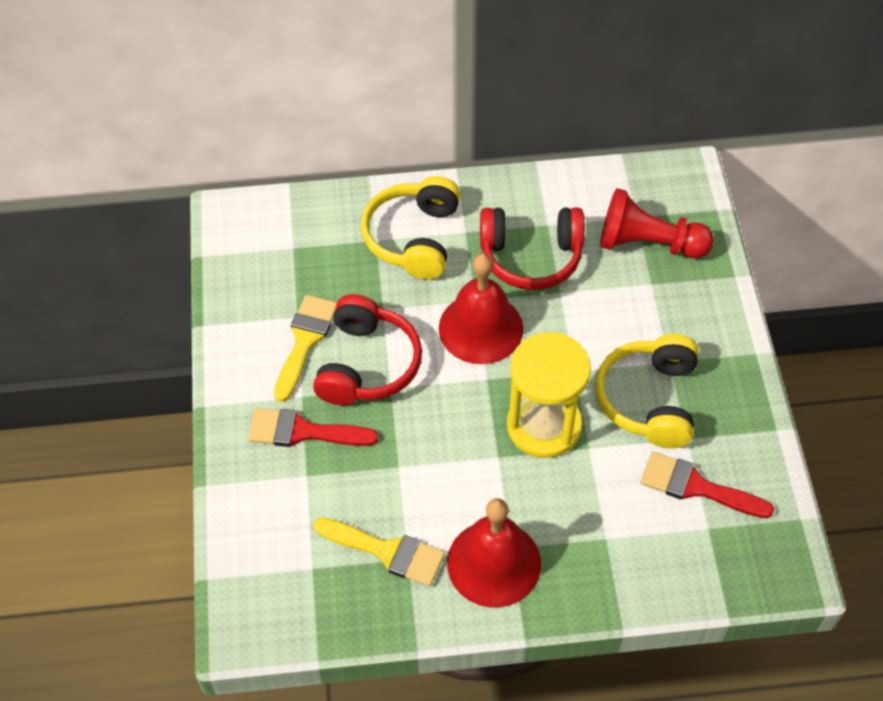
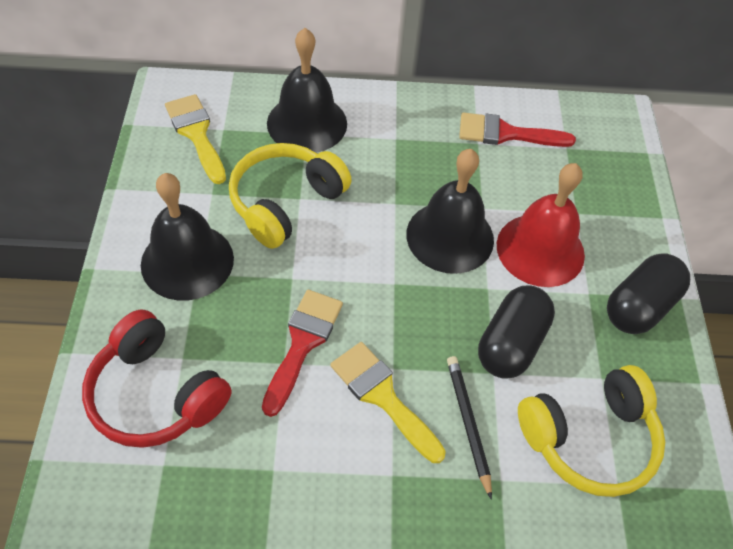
black bell: 0 -> 3
black capsule: 0 -> 2
black pencil: 0 -> 1
red bell: 2 -> 1
red headphones: 2 -> 1
red pawn: 1 -> 0
yellow hourglass: 1 -> 0

